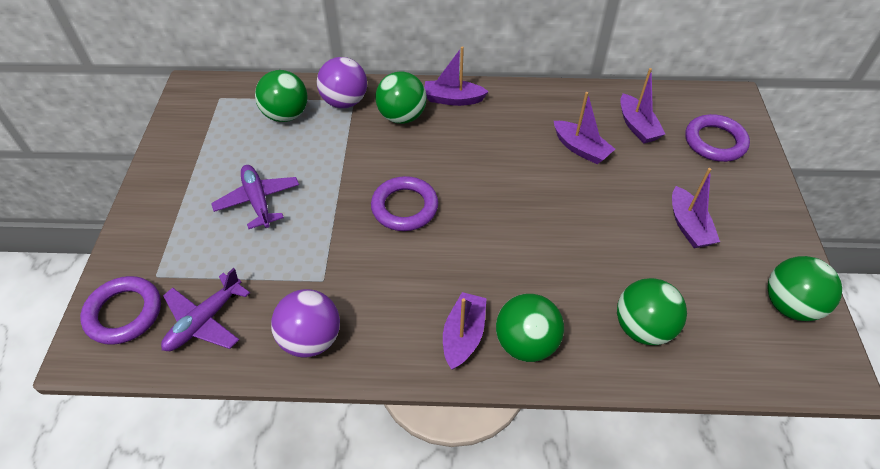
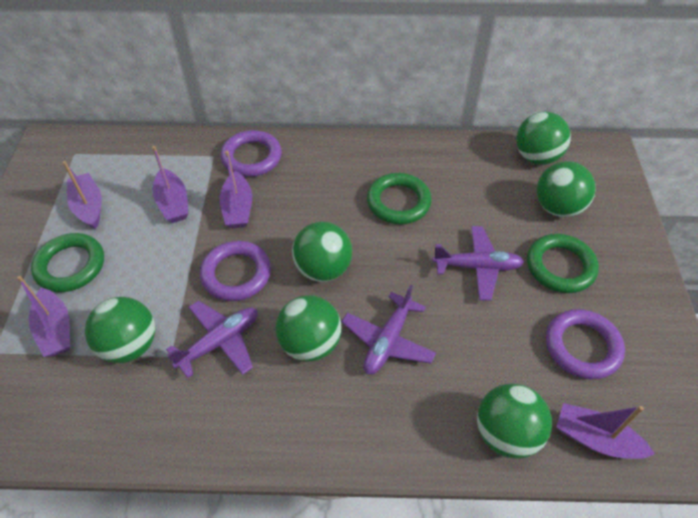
green ball: 5 -> 6
green ring: 0 -> 3
purple ball: 2 -> 0
purple plane: 2 -> 3

